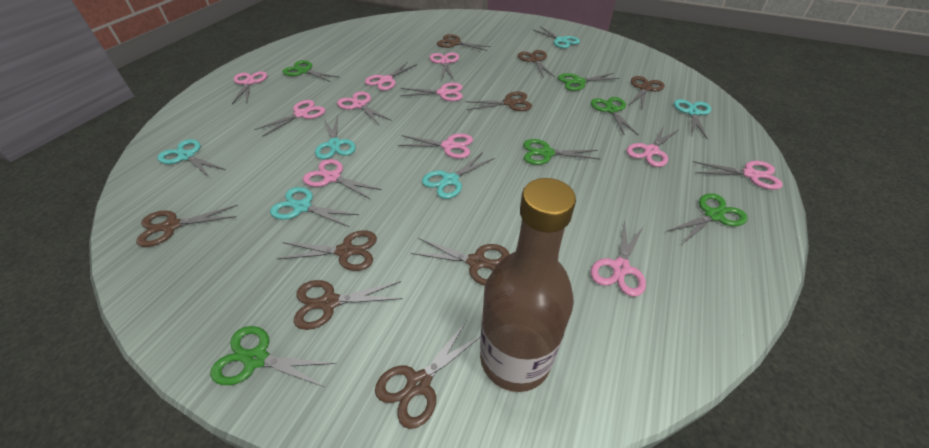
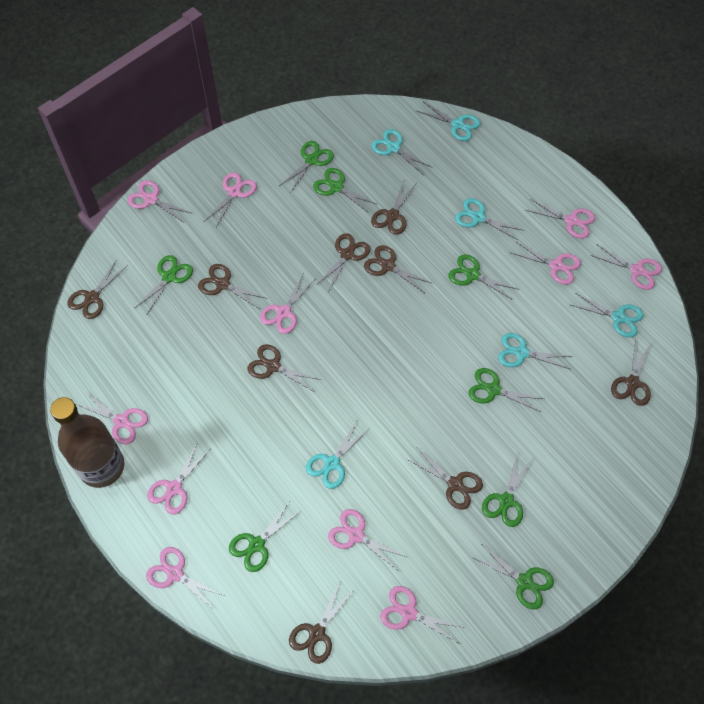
green scissors: 6 -> 8

